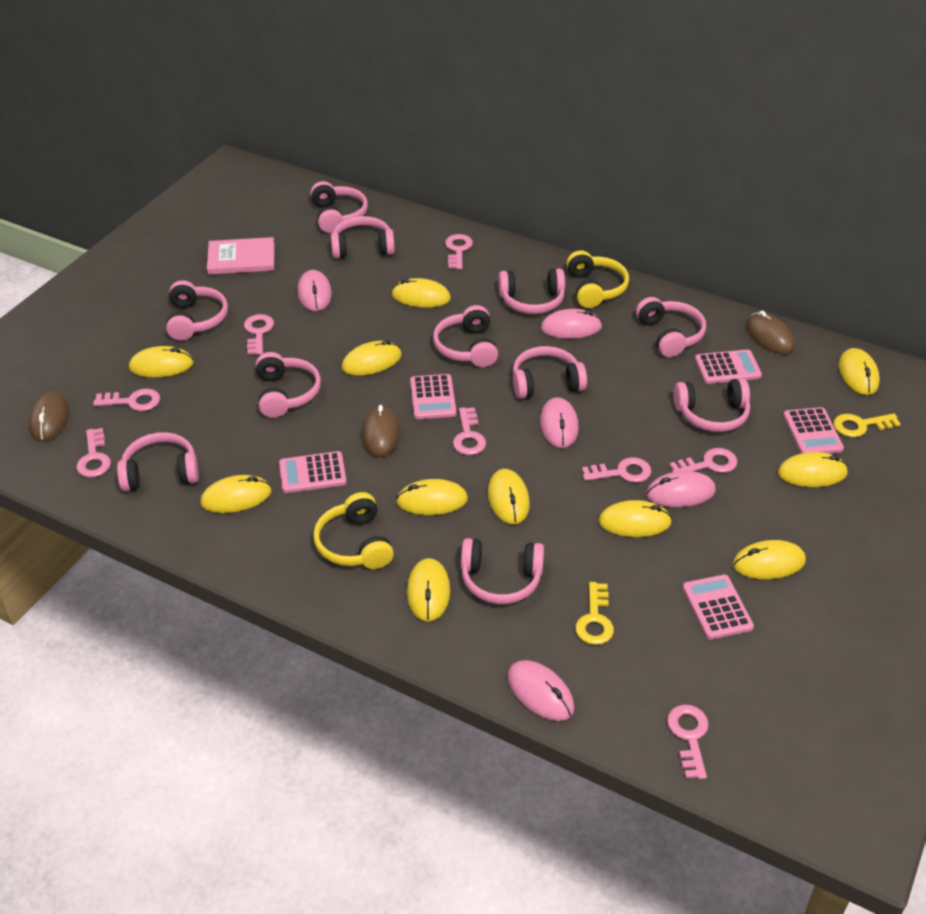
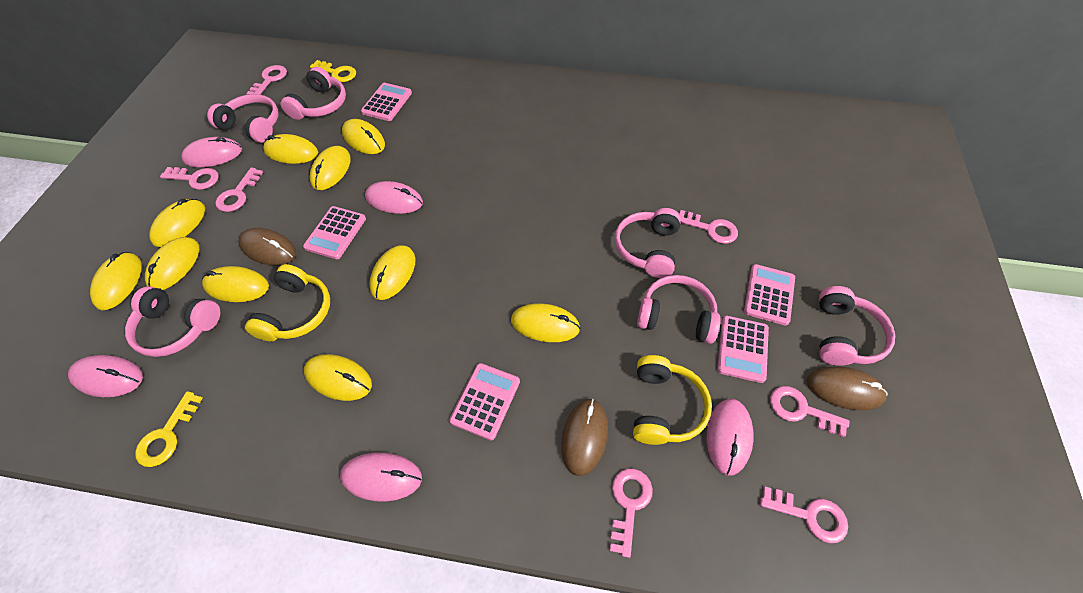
pink book: 1 -> 0
pink headphones: 11 -> 6
pink key: 8 -> 7
yellow mouse: 11 -> 10

